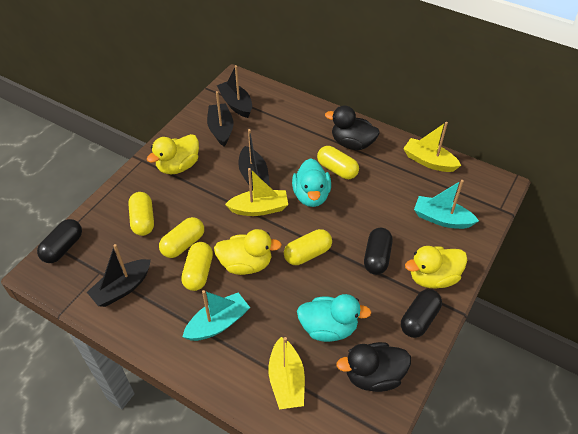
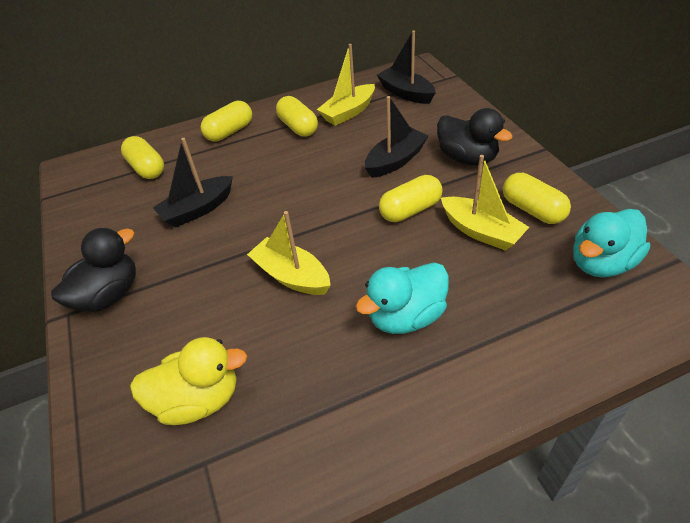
black boat: 4 -> 3
black capsule: 3 -> 0
turquoise boat: 2 -> 0
yellow duck: 3 -> 1

